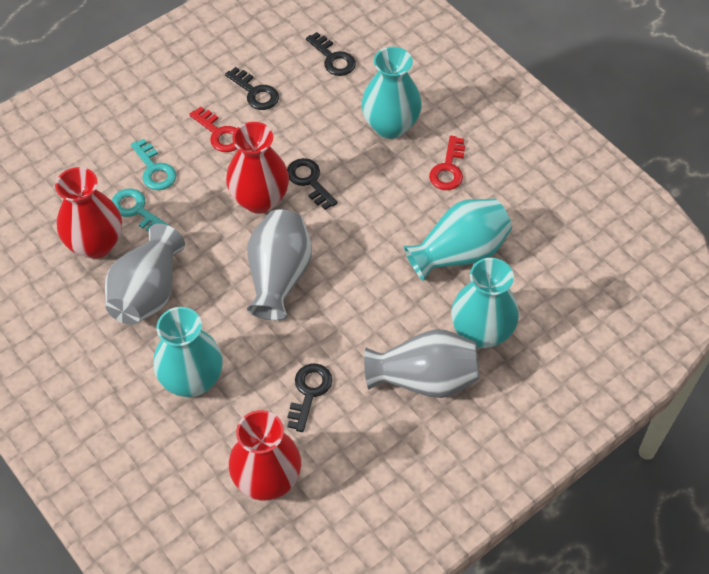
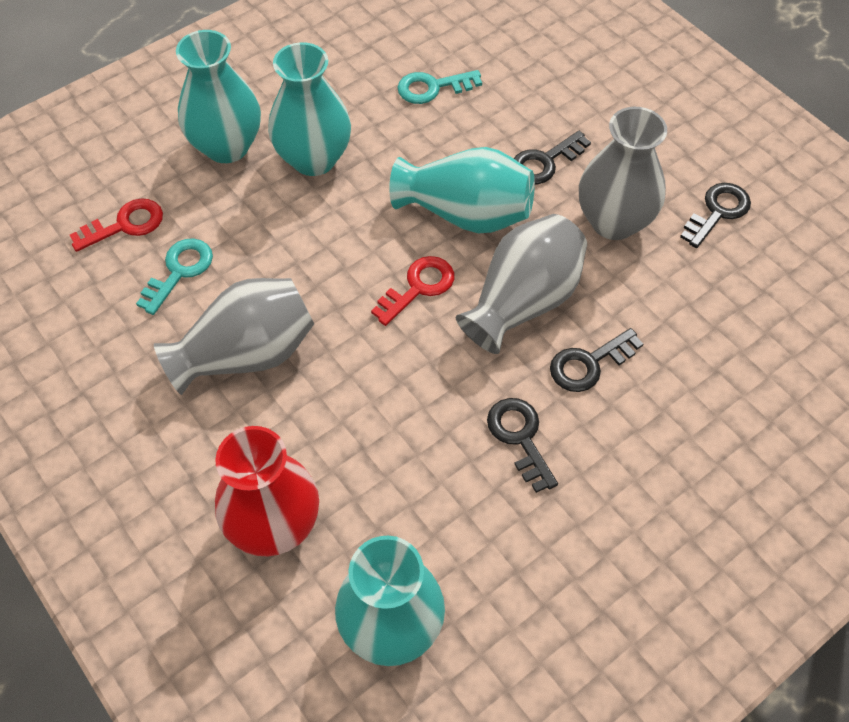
red vase: 3 -> 1

